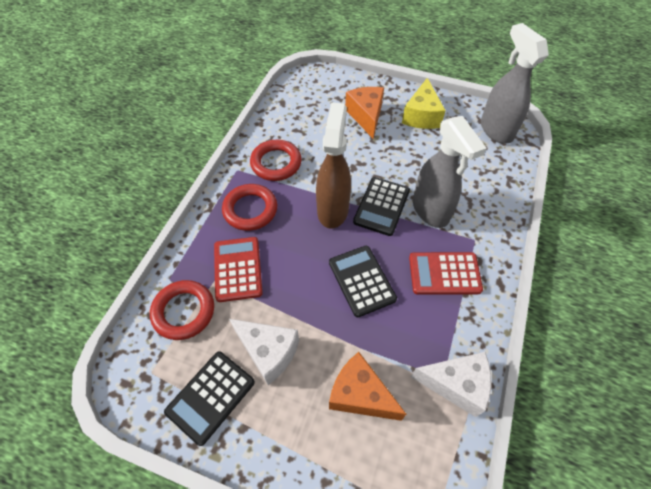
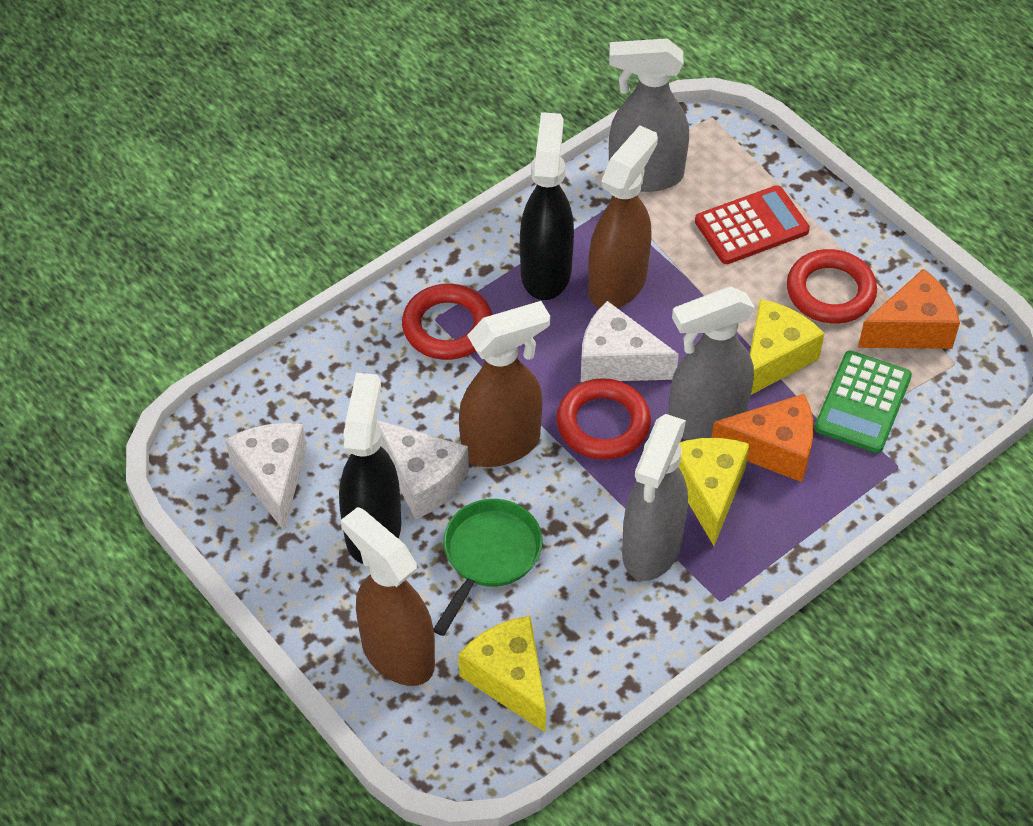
black calculator: 3 -> 0
black spray bottle: 0 -> 2
brown spray bottle: 1 -> 3
green calculator: 0 -> 1
green pan: 0 -> 1
grey spray bottle: 2 -> 3
red calculator: 2 -> 1
white cheese: 2 -> 3
yellow cheese: 1 -> 3

